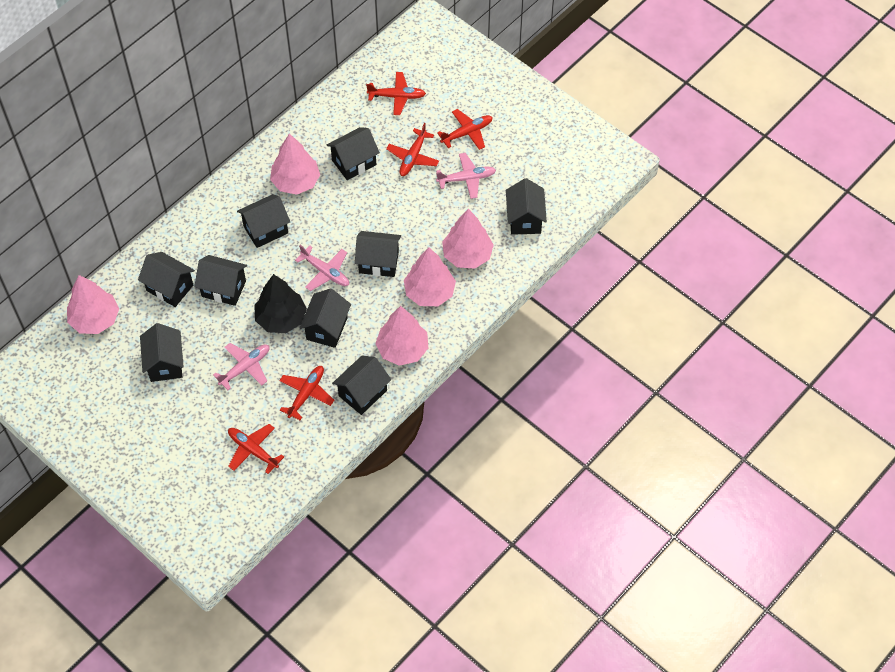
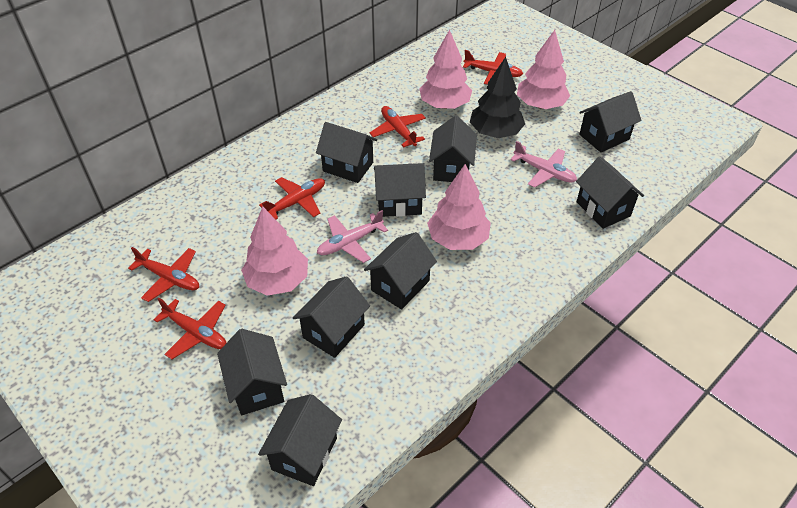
pink plane: 3 -> 2
pink tree: 5 -> 4

